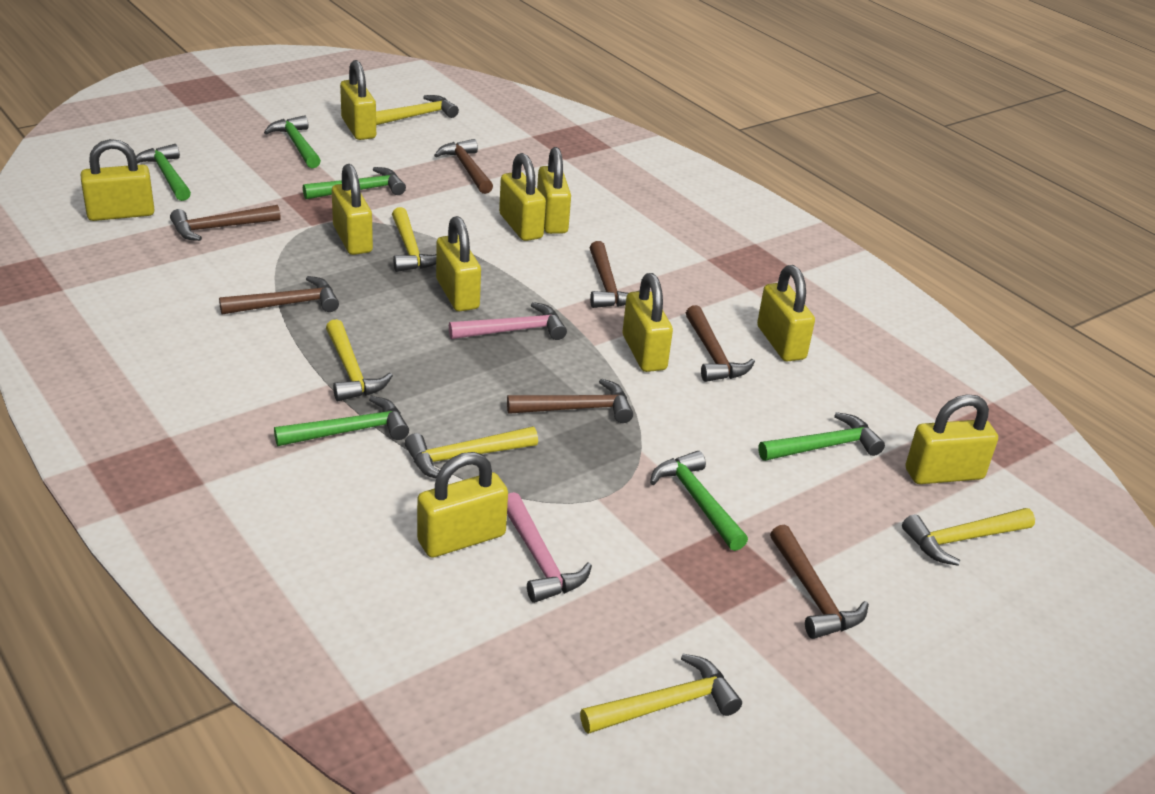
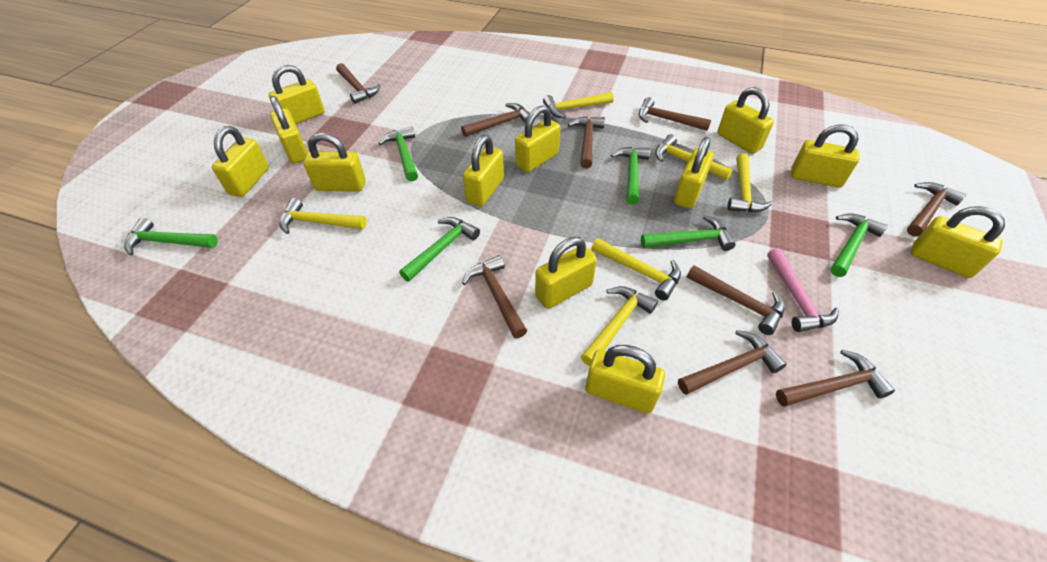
brown hammer: 7 -> 9
pink hammer: 2 -> 1
yellow padlock: 10 -> 12

